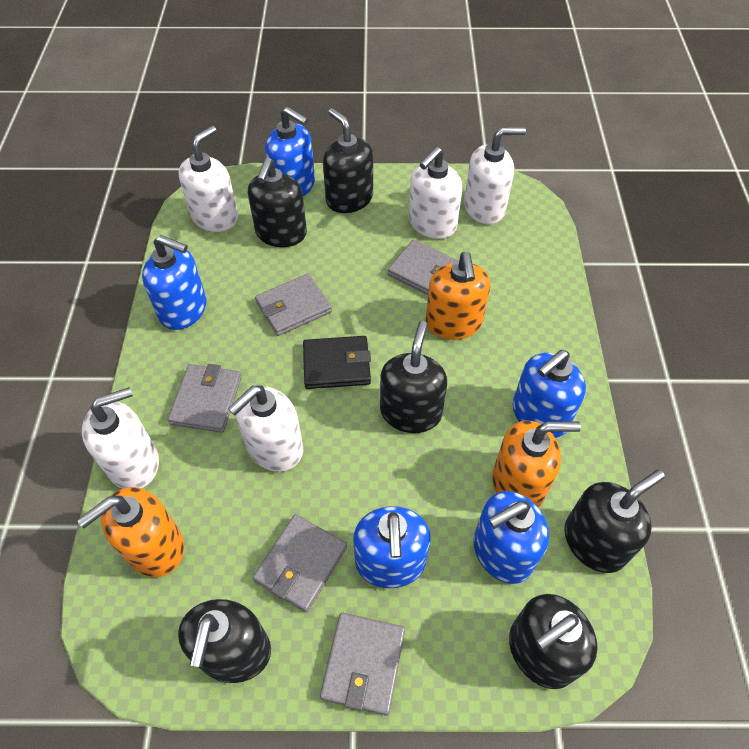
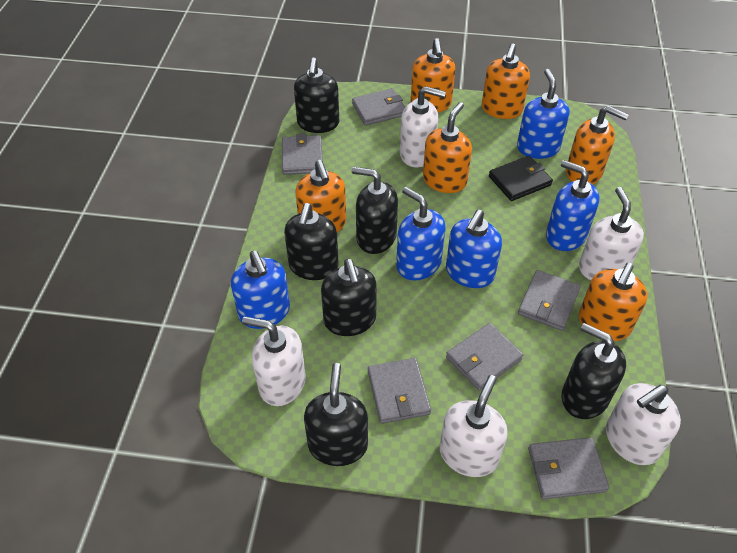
grey wallet: 5 -> 6
orange soap dispenser: 3 -> 6

